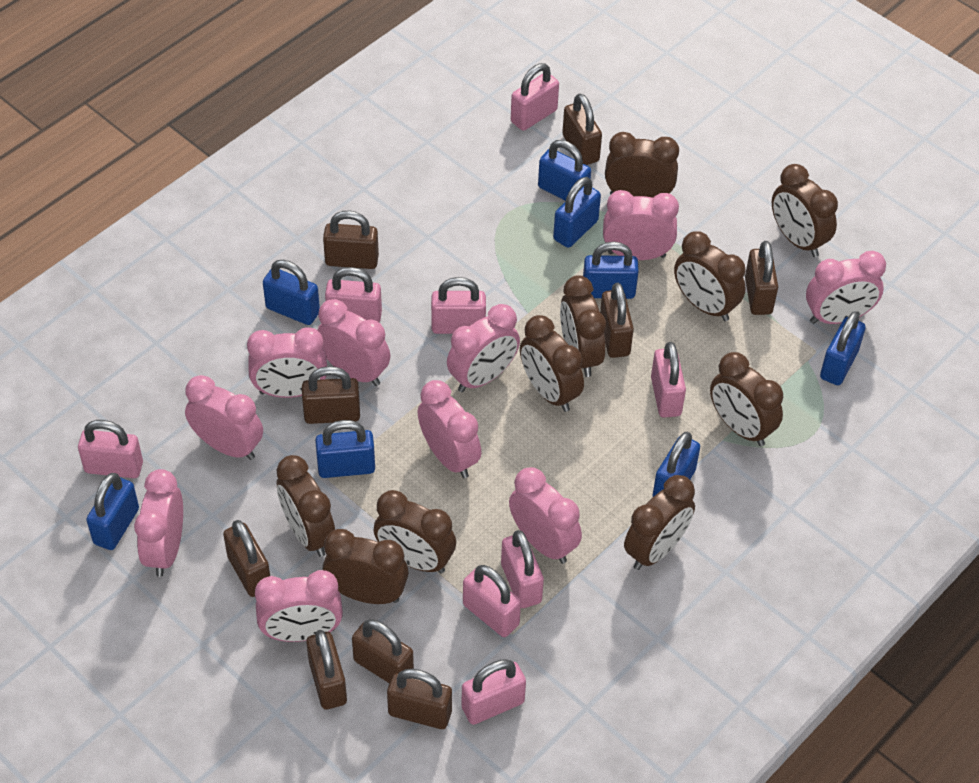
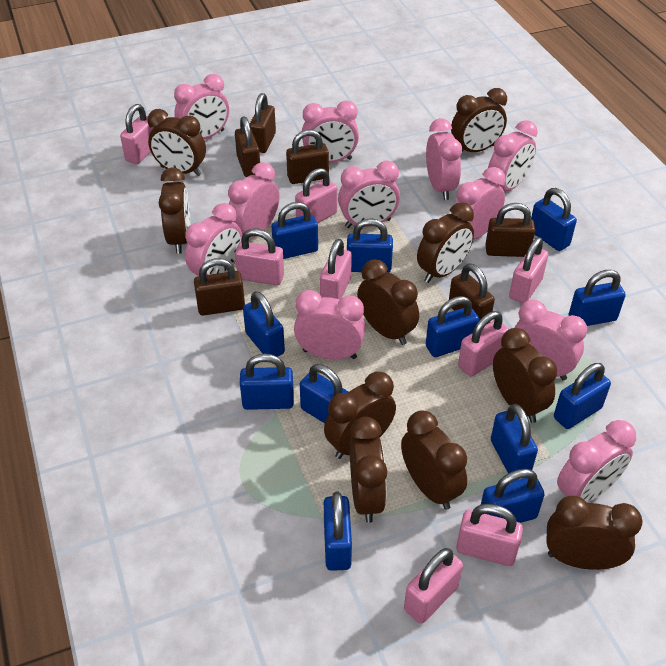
blue padlock: 8 -> 12
brown padlock: 9 -> 6
pink clock: 10 -> 11

